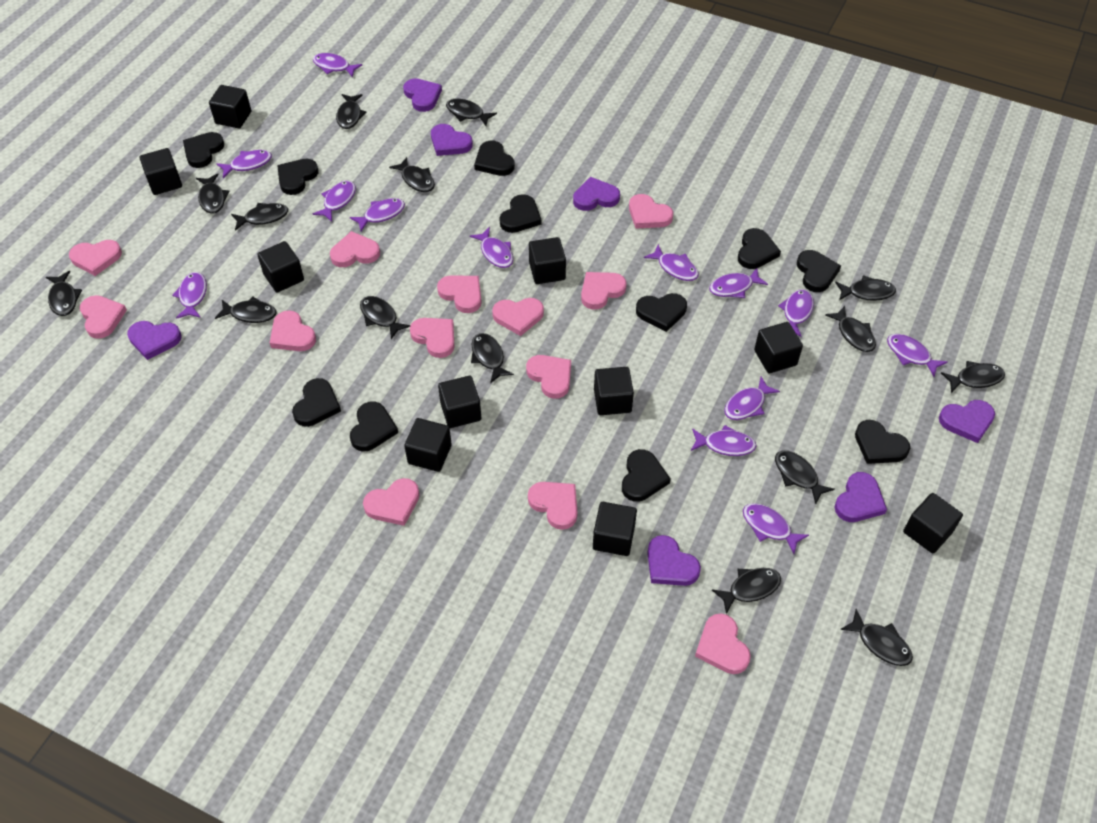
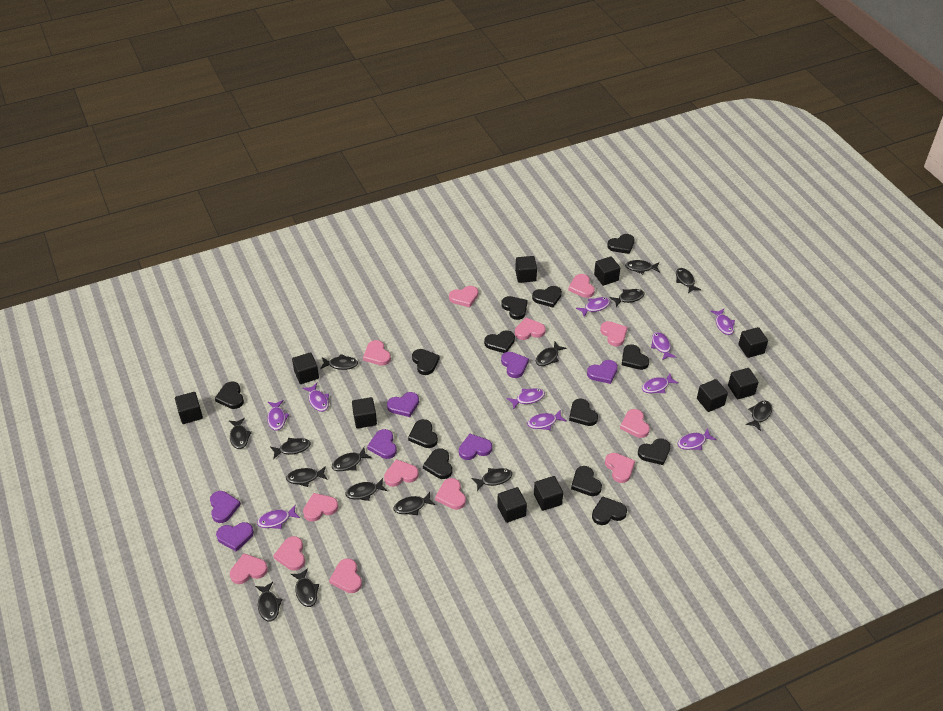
black heart: 11 -> 13
purple fish: 13 -> 10

